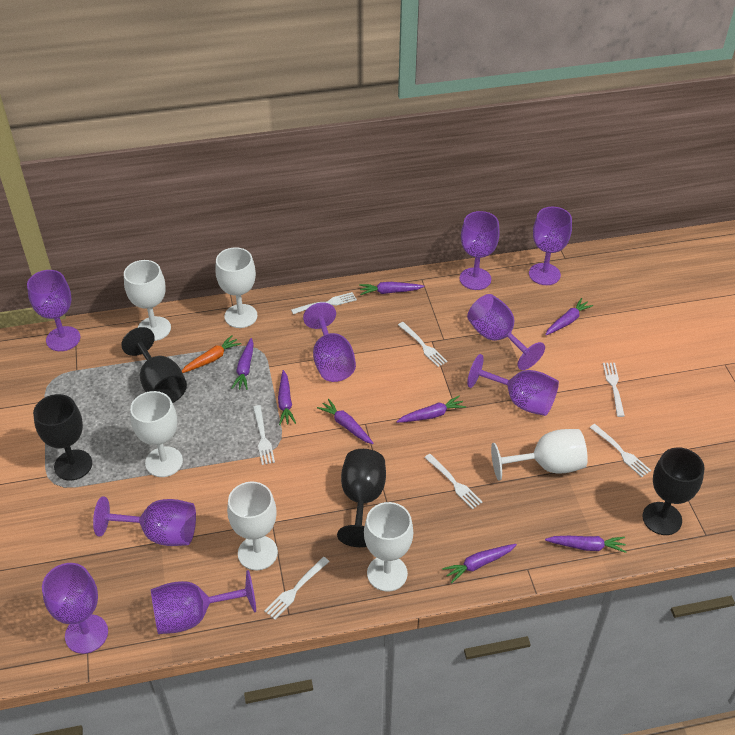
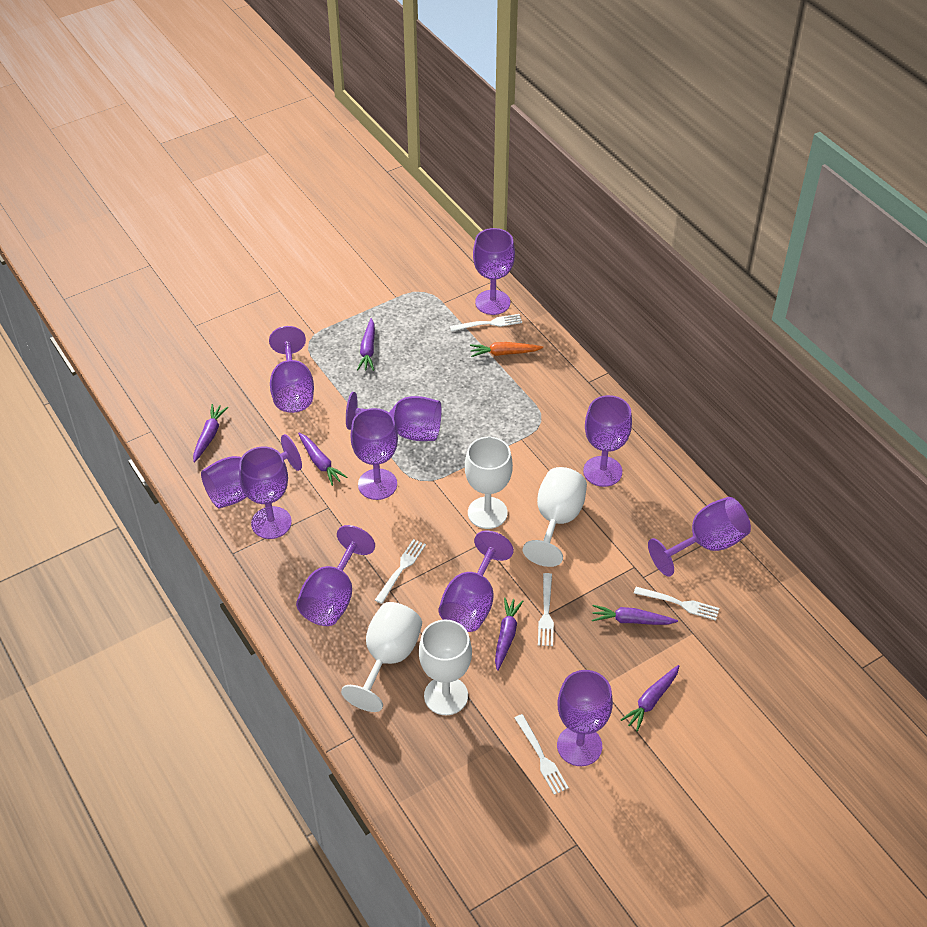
black goblet: 4 -> 0
purple carrot: 8 -> 6
purple goblet: 9 -> 11
white fork: 7 -> 5
white goblet: 6 -> 4

